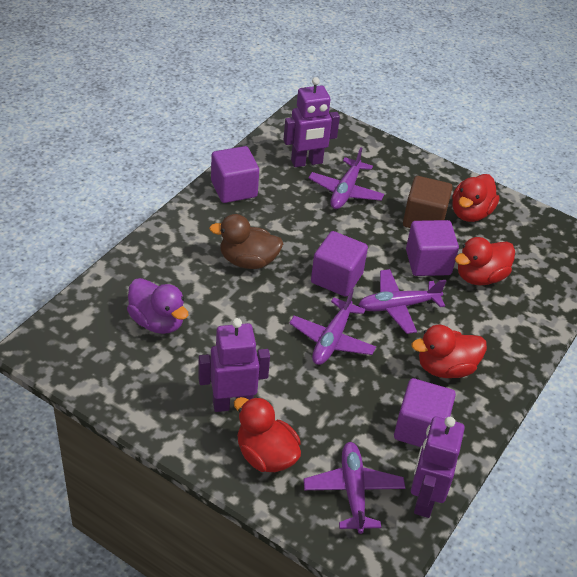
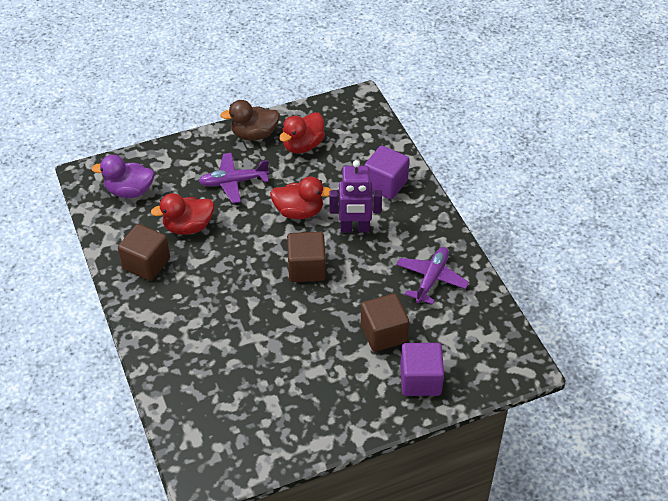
brown cube: 1 -> 3
purple cube: 4 -> 2
purple plane: 4 -> 2
purple robot: 3 -> 1
red duck: 4 -> 3

